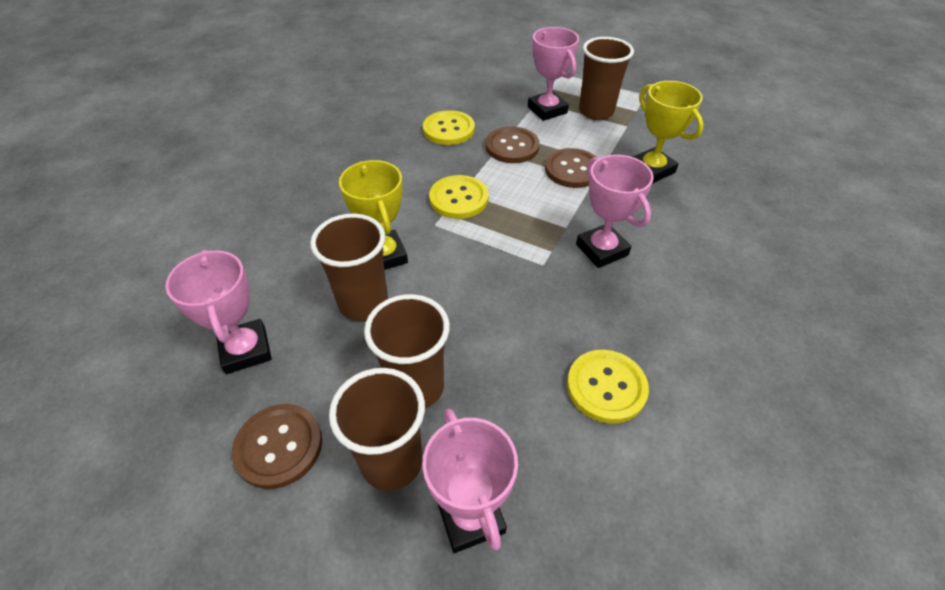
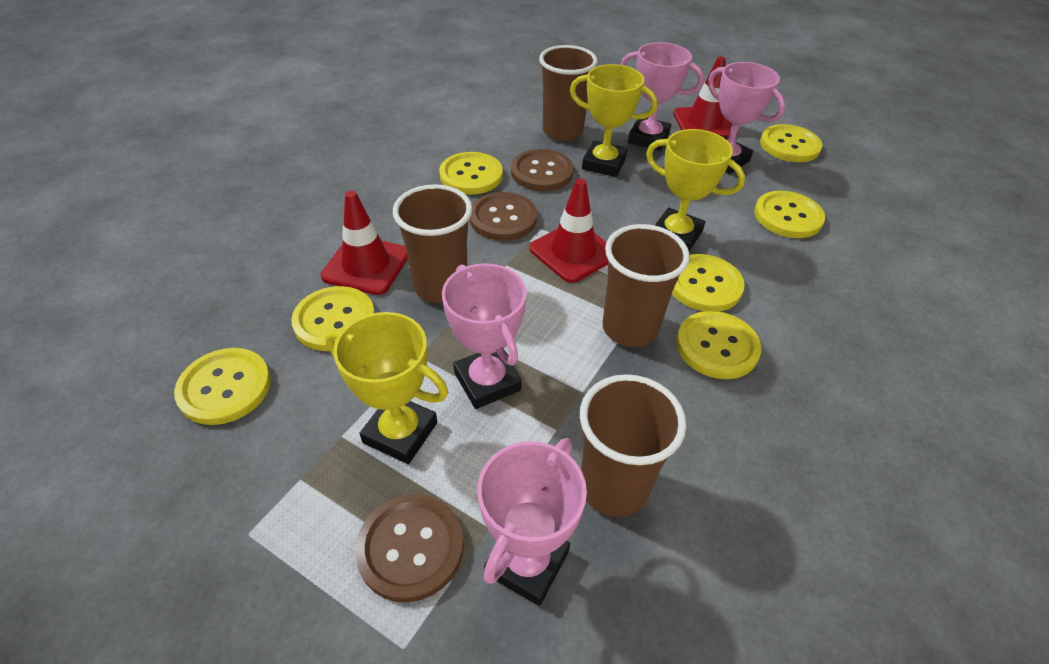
red traffic cone: 0 -> 3
yellow button: 3 -> 7
yellow trophy: 2 -> 3

